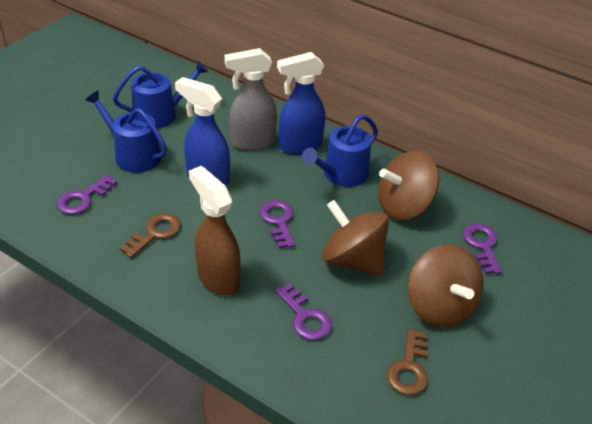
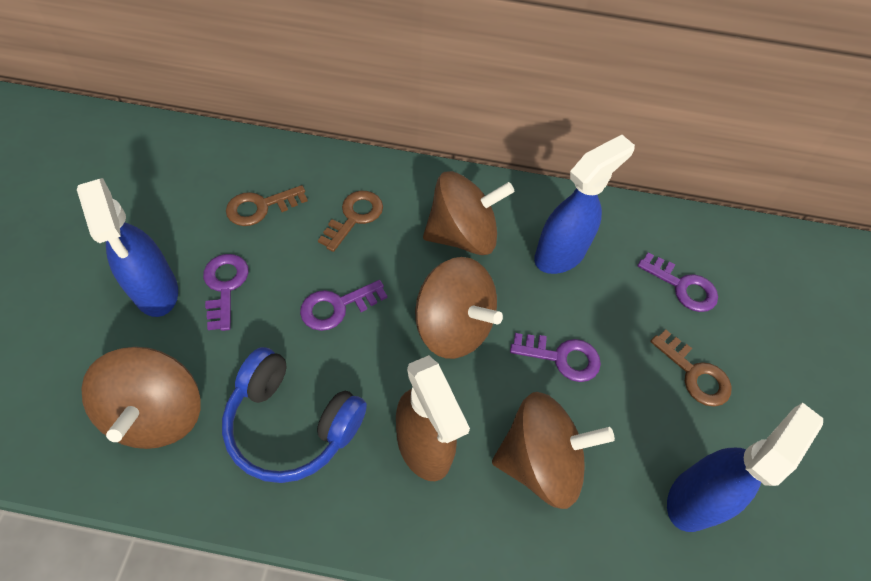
blue headphones: 0 -> 1
blue spray bottle: 2 -> 3
blue watering can: 3 -> 0
brown key: 2 -> 3
brown spinning top: 3 -> 4
grey spray bottle: 1 -> 0

